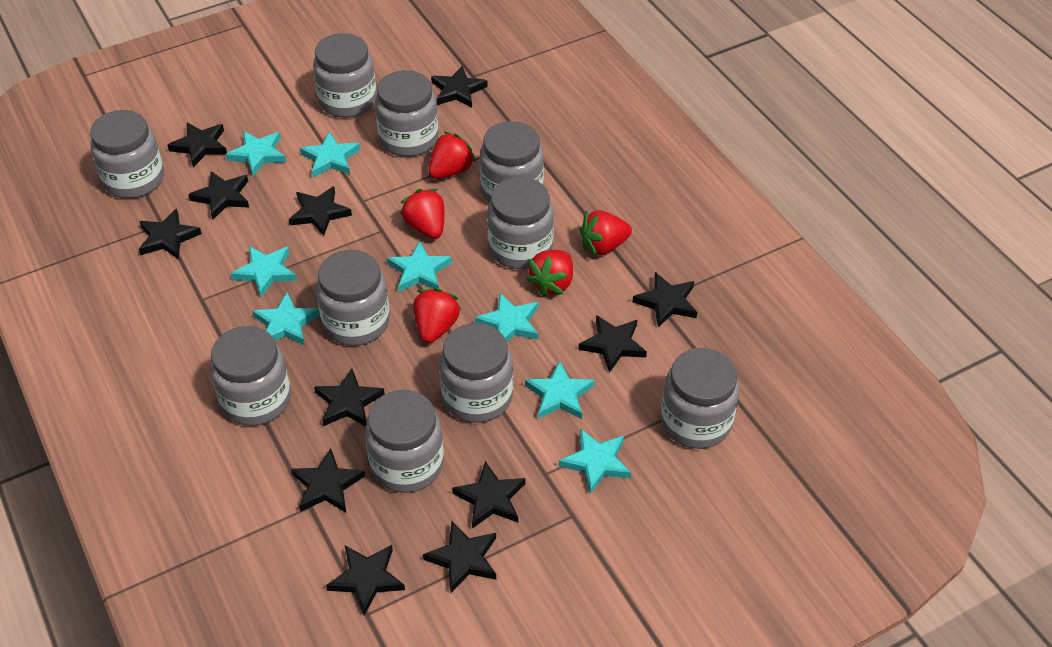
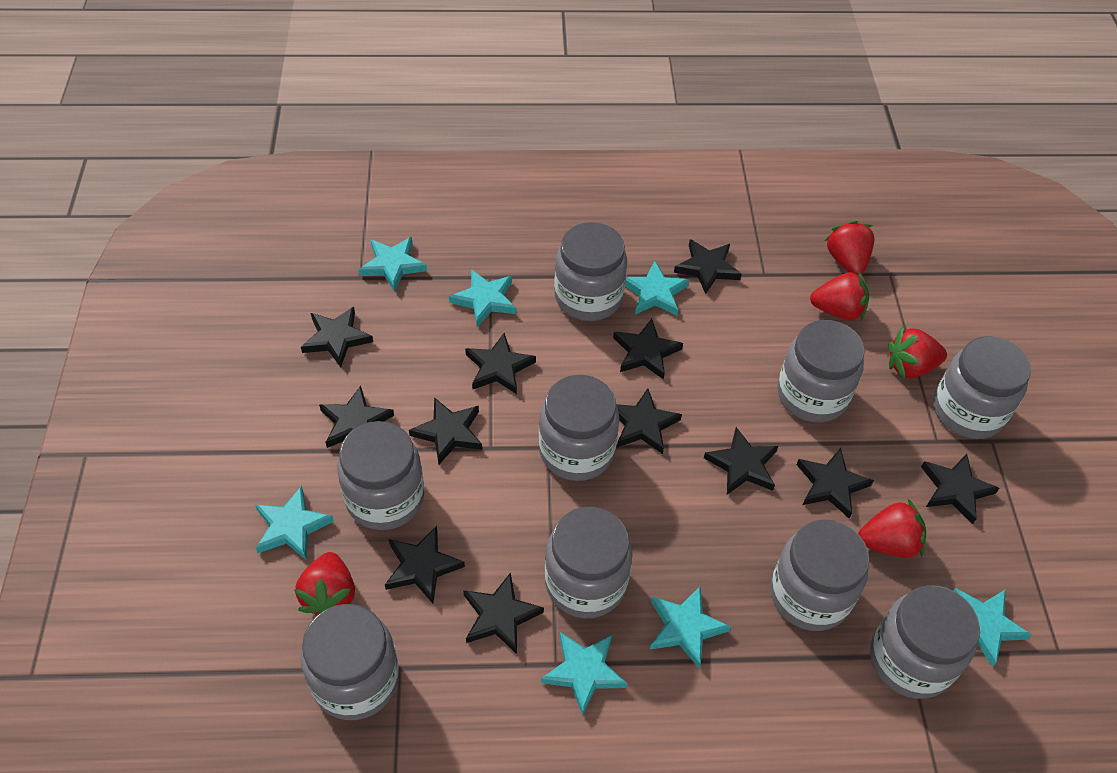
grey jar: 10 -> 9
turquoise star: 8 -> 7

